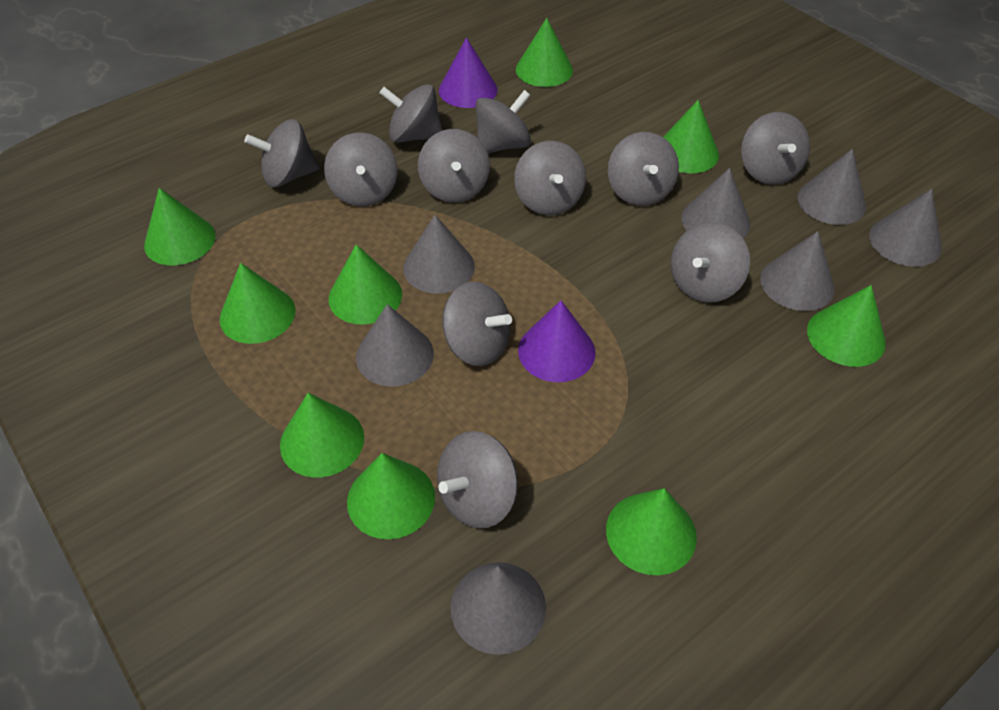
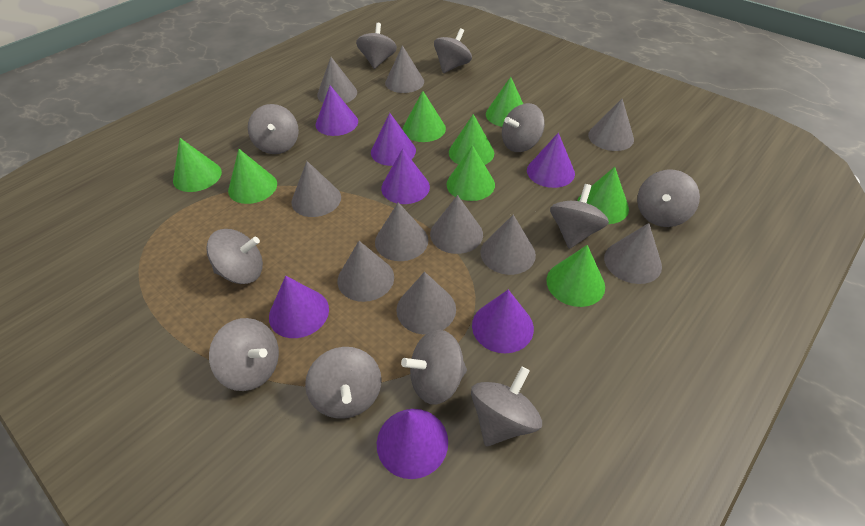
green cone: 9 -> 8
grey cone: 7 -> 10
purple cone: 2 -> 7

